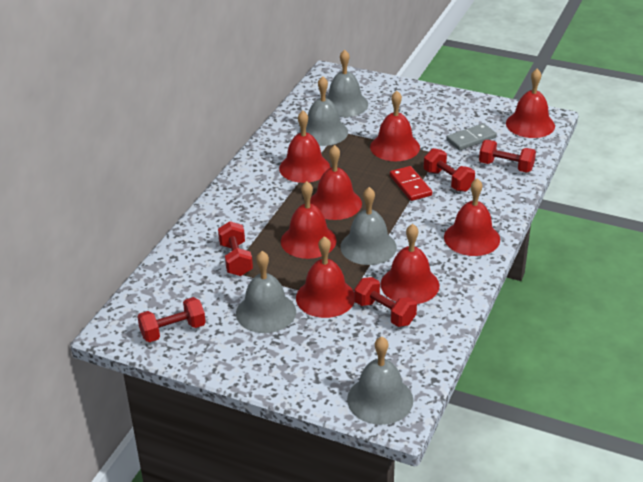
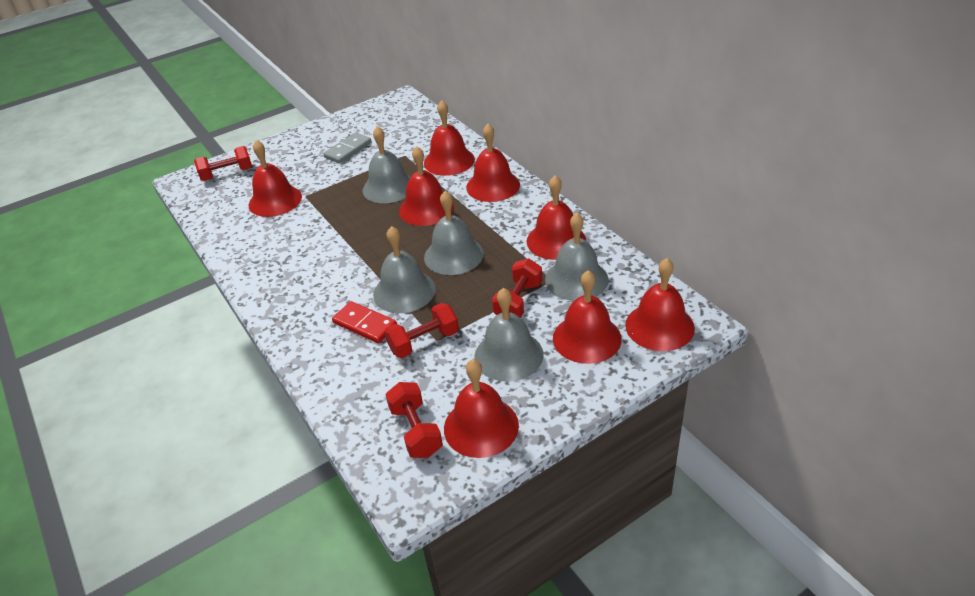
red dumbbell: 5 -> 4

